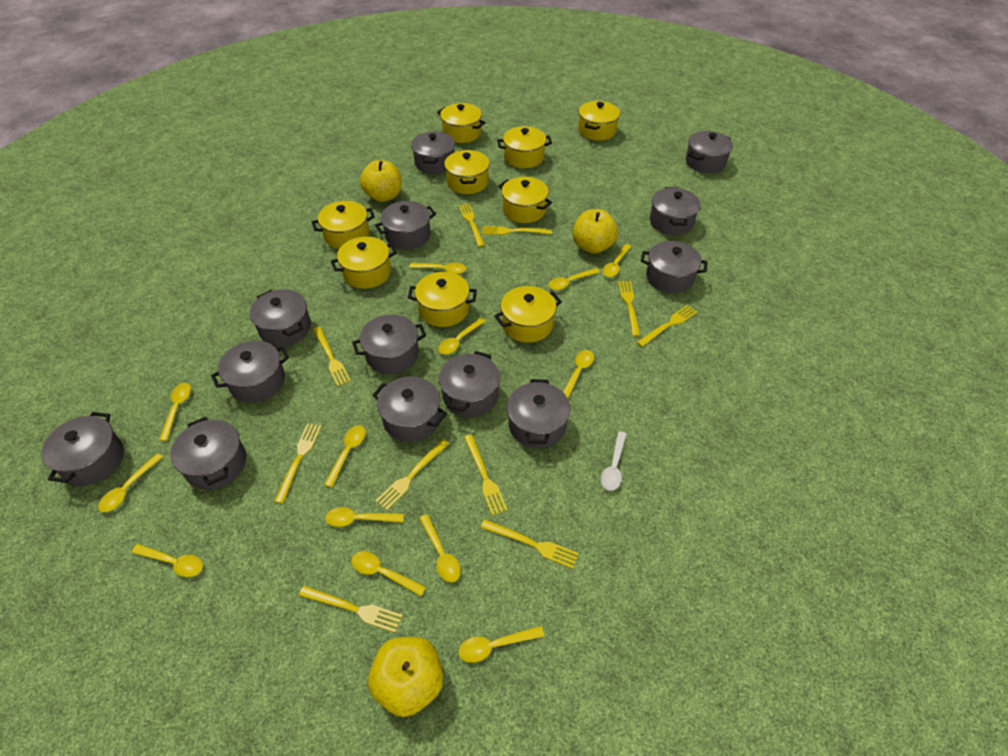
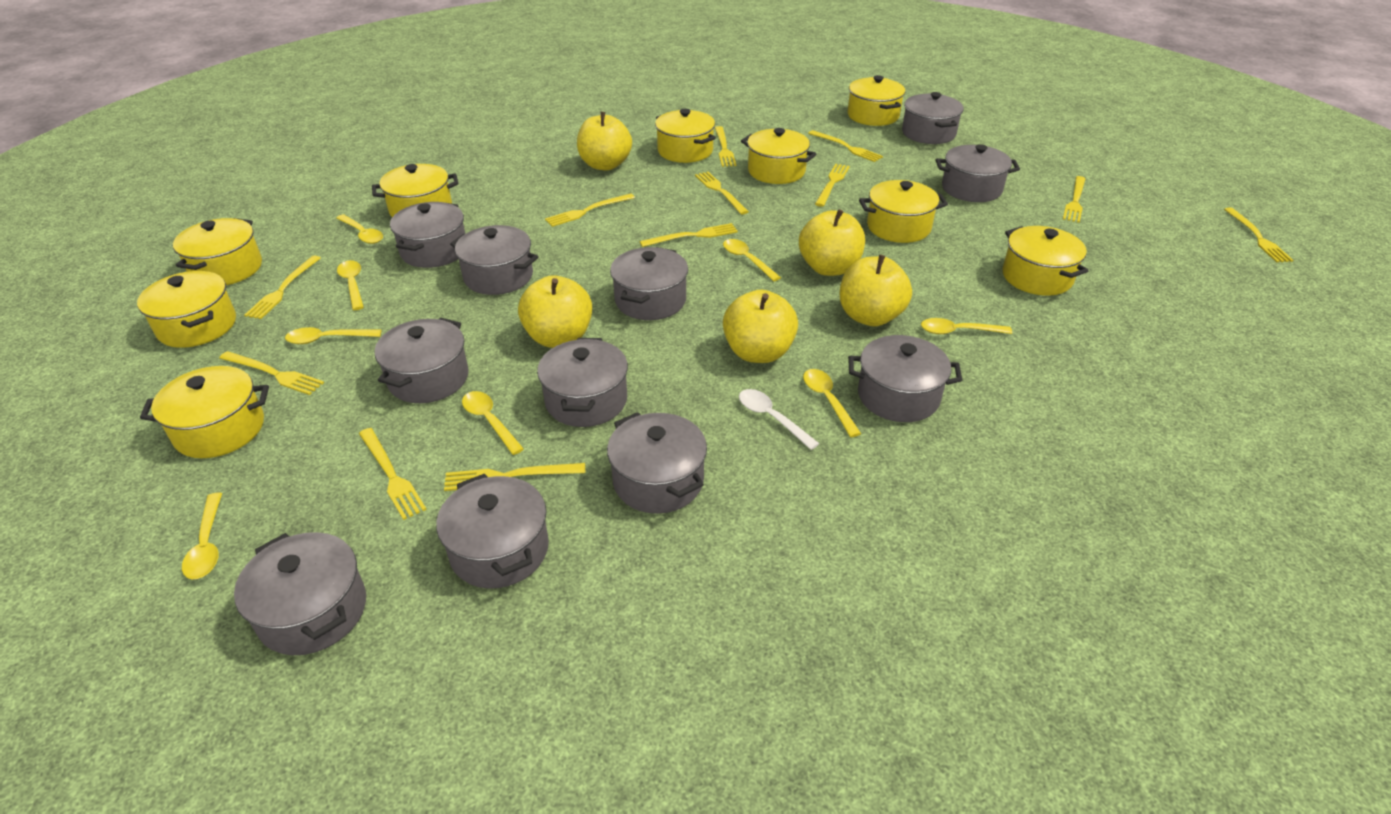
grey pot: 13 -> 11
yellow apple: 3 -> 5
yellow fork: 10 -> 12
yellow spoon: 13 -> 8

